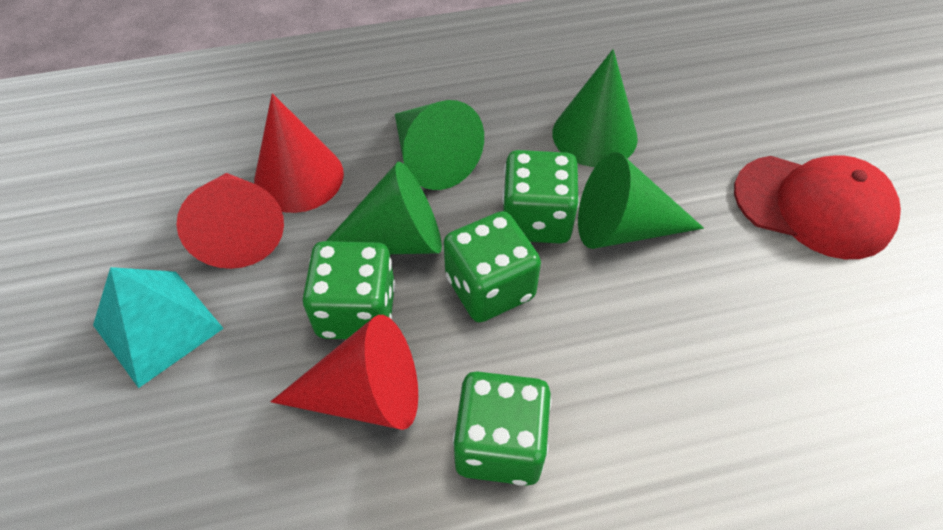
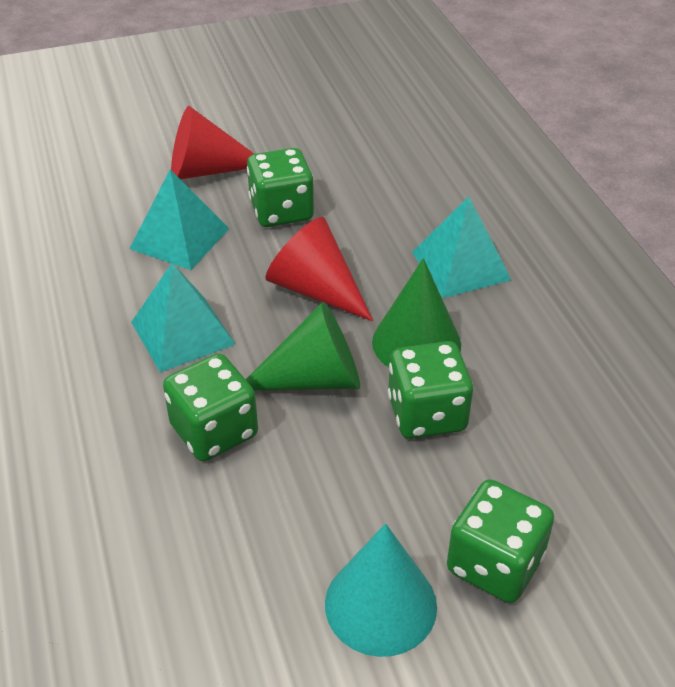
green cone: 4 -> 2
red cap: 1 -> 0
red cone: 3 -> 2
turquoise cone: 0 -> 1
turquoise pyramid: 1 -> 3

